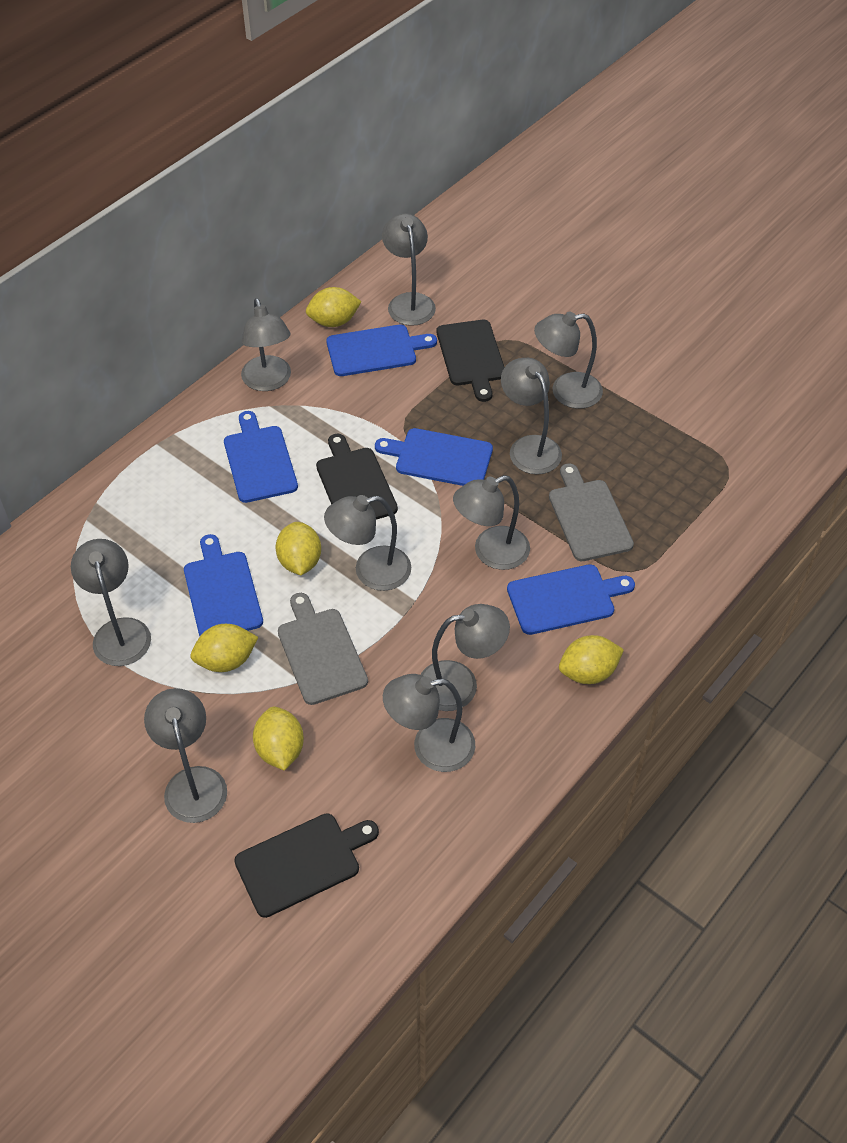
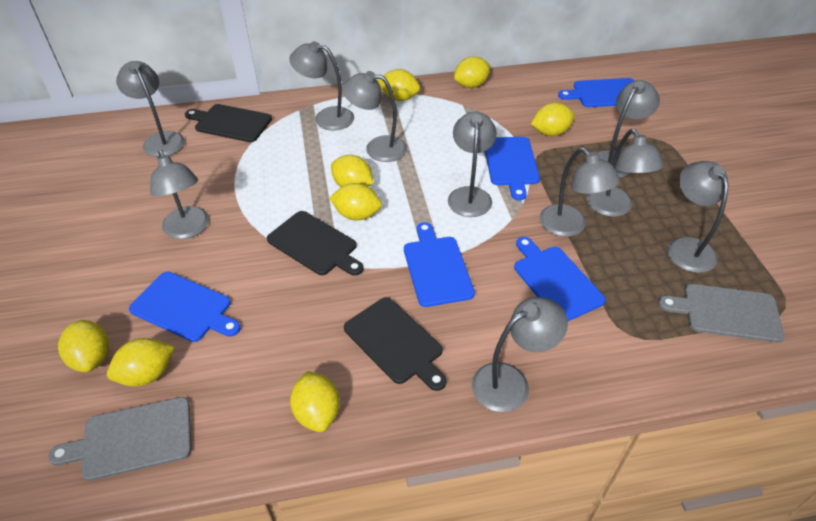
yellow lemon: 5 -> 8

